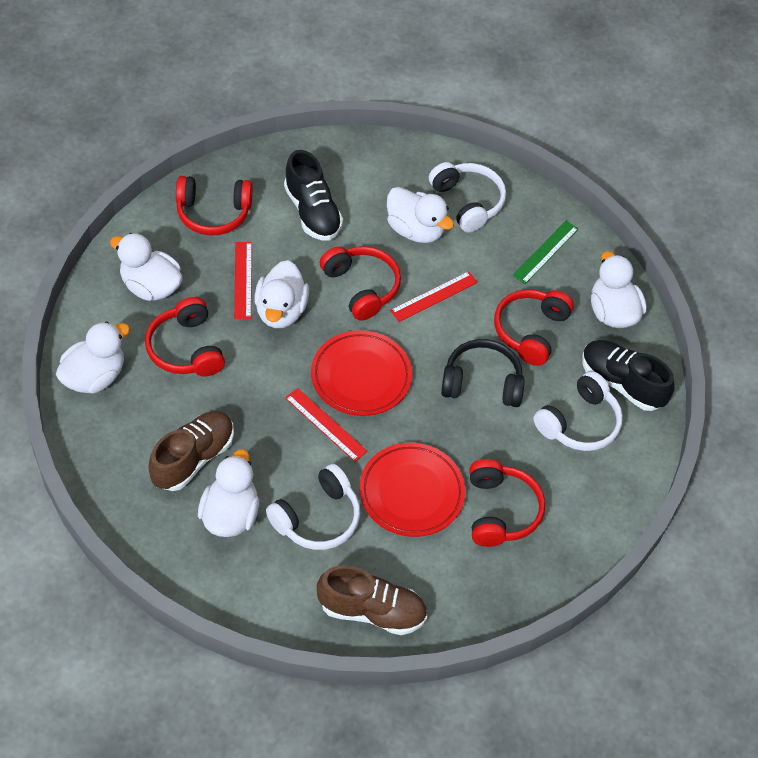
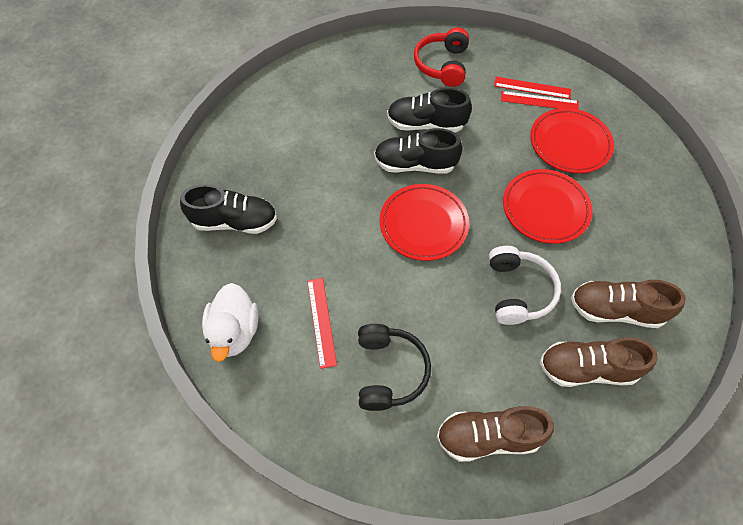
black shoe: 2 -> 3
brown shoe: 2 -> 3
green ruler: 1 -> 0
red headphones: 5 -> 1
red plate: 2 -> 3
white duck: 6 -> 1
white headphones: 3 -> 1

